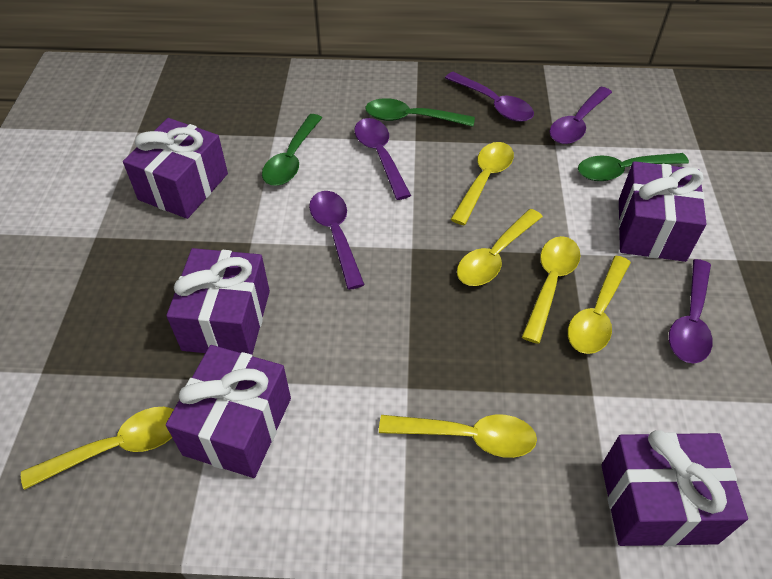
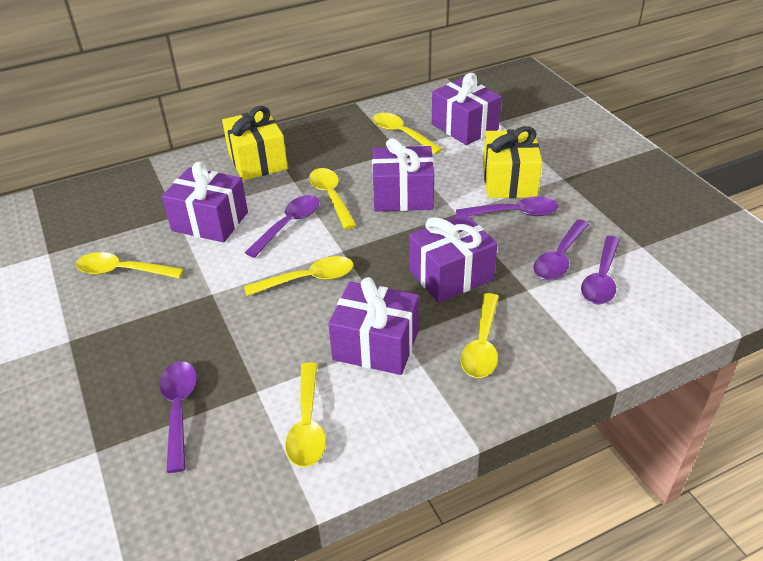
green spoon: 3 -> 0
yellow gift: 0 -> 2

